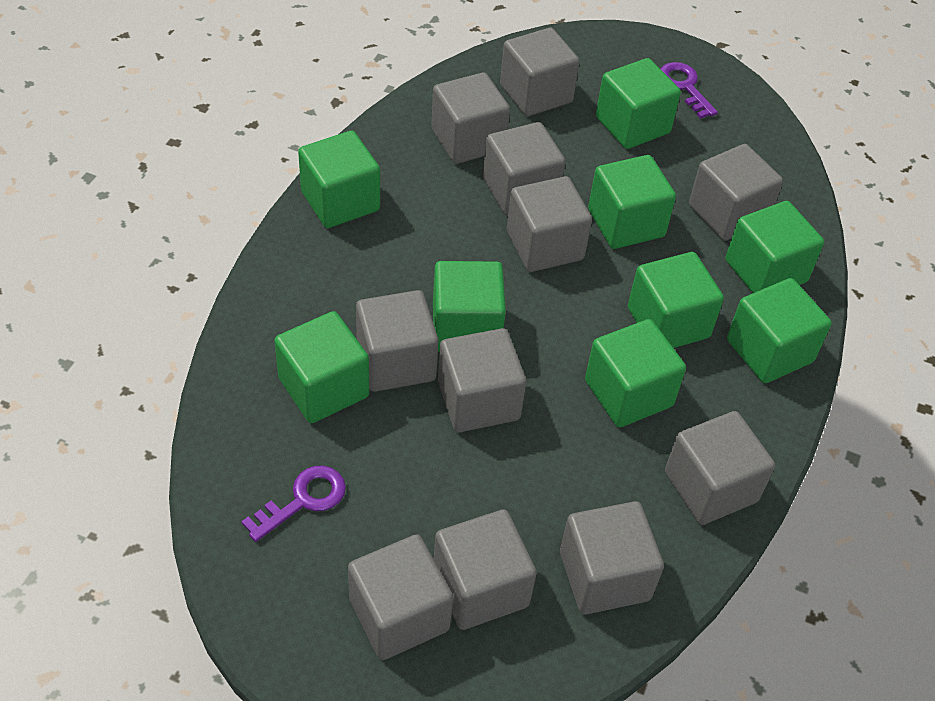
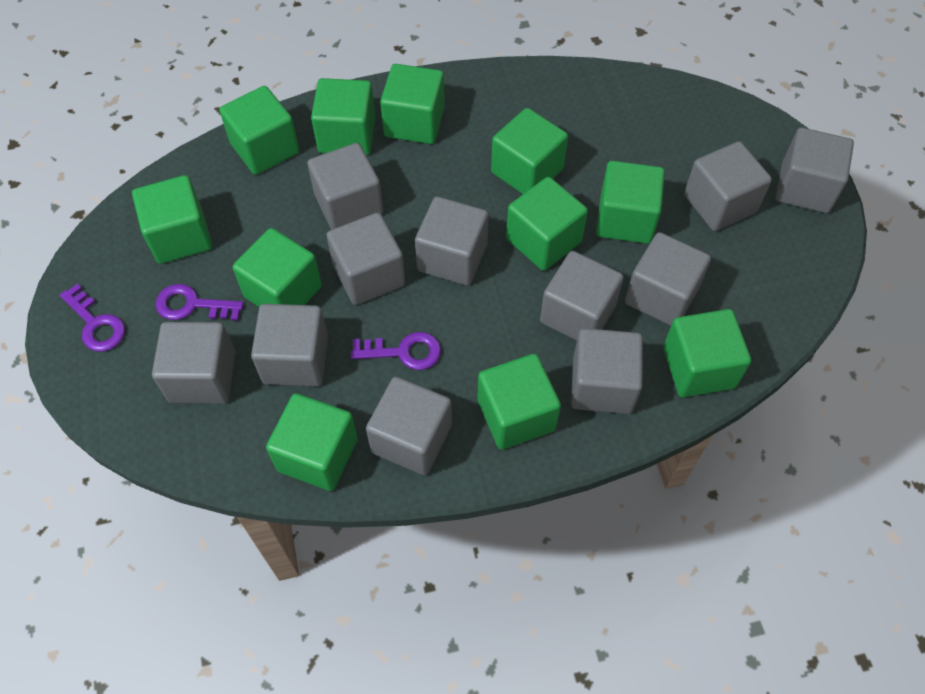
green cube: 9 -> 11
purple key: 2 -> 3

